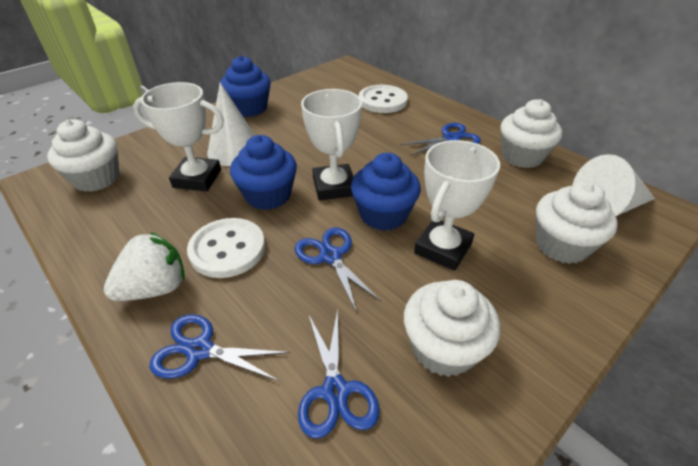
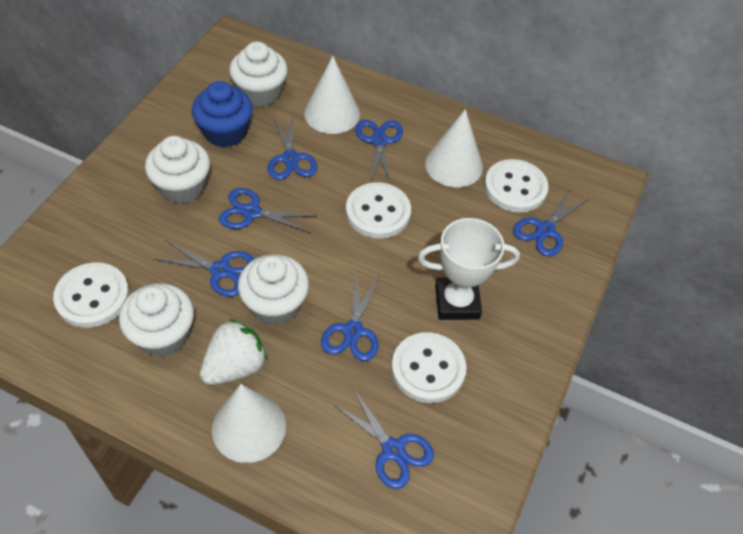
blue cupcake: 3 -> 1
blue scissors: 4 -> 7
white button: 2 -> 4
white cone: 2 -> 3
white trophy: 3 -> 1

